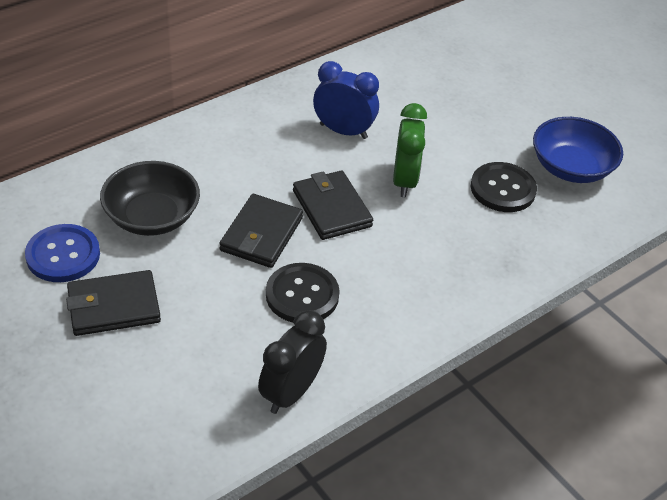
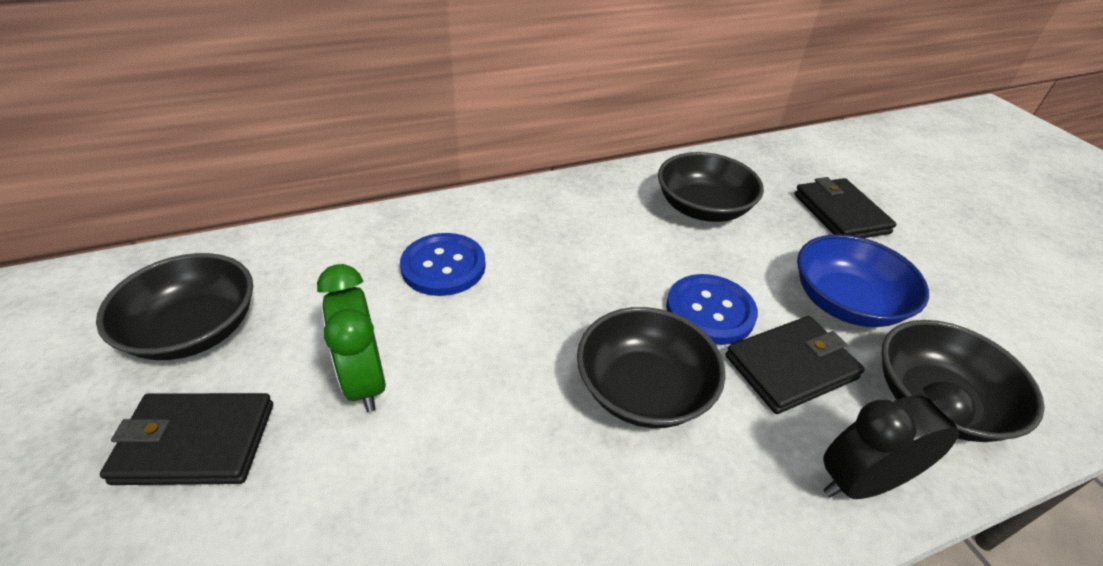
black bowl: 1 -> 4
black button: 2 -> 0
blue button: 1 -> 2
blue clock: 1 -> 0

